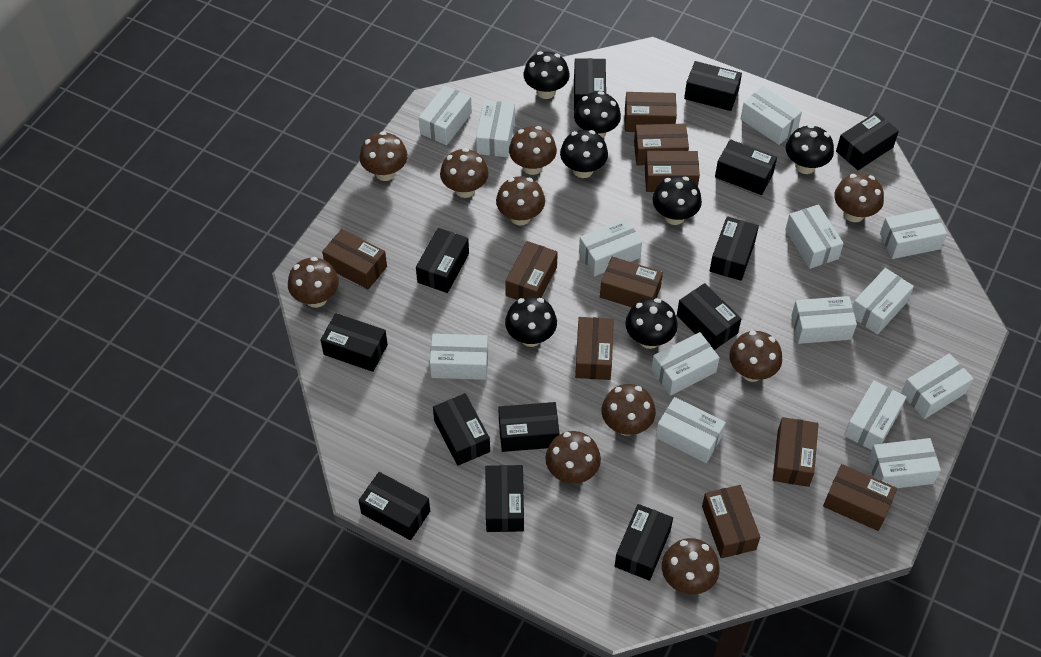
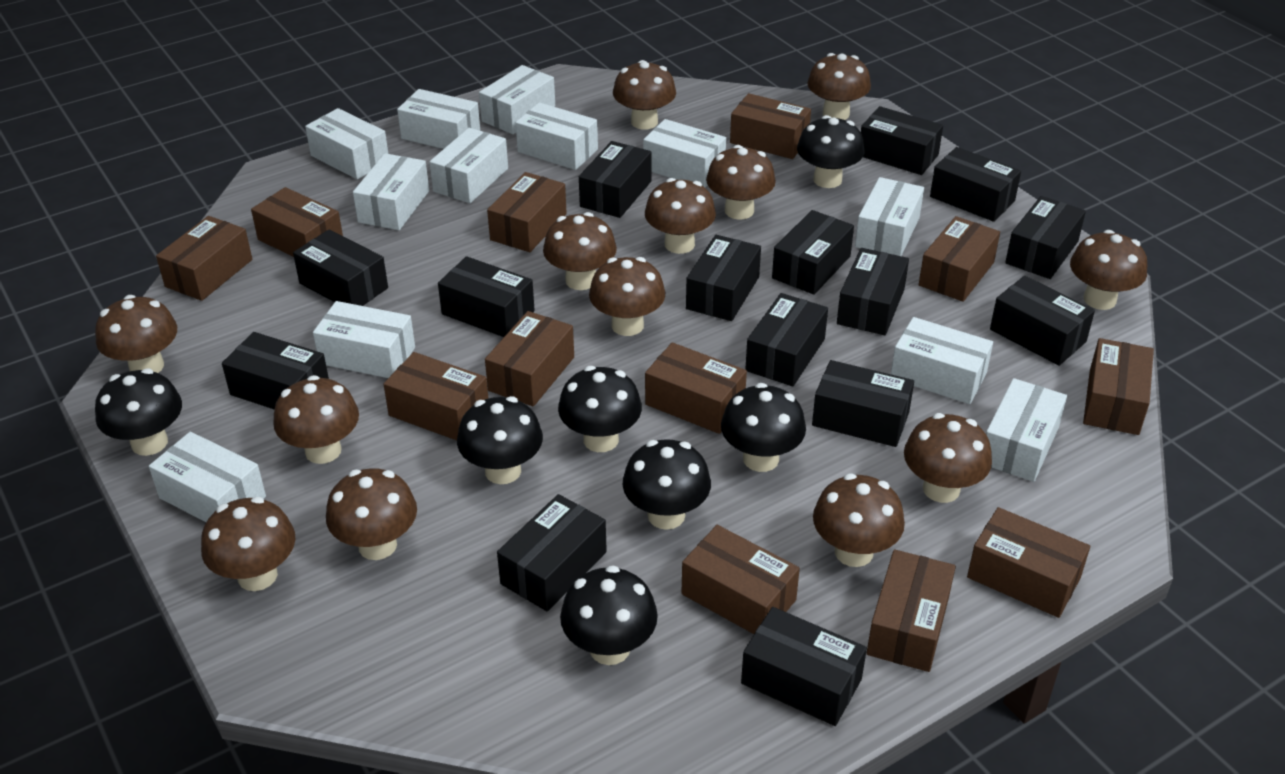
black box: 13 -> 15
brown box: 10 -> 12
brown mushroom: 10 -> 13
white box: 14 -> 12

